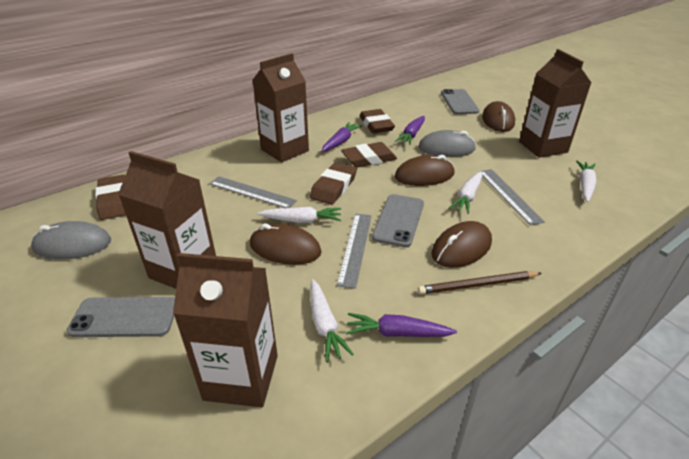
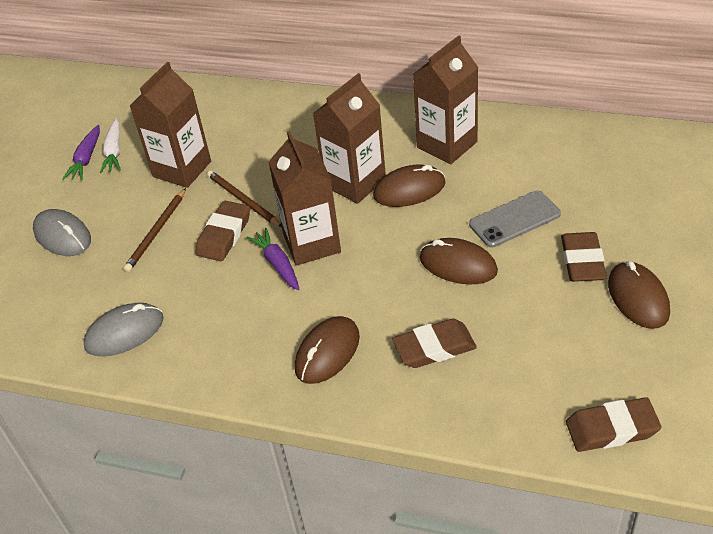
brown pencil: 1 -> 2
grey phone: 3 -> 1
grey ruler: 3 -> 0
purple carrot: 3 -> 2
white carrot: 4 -> 1

